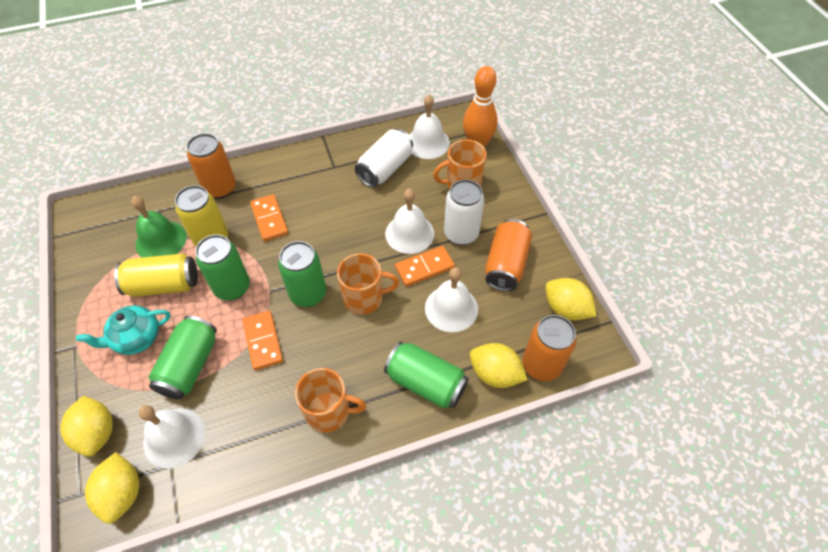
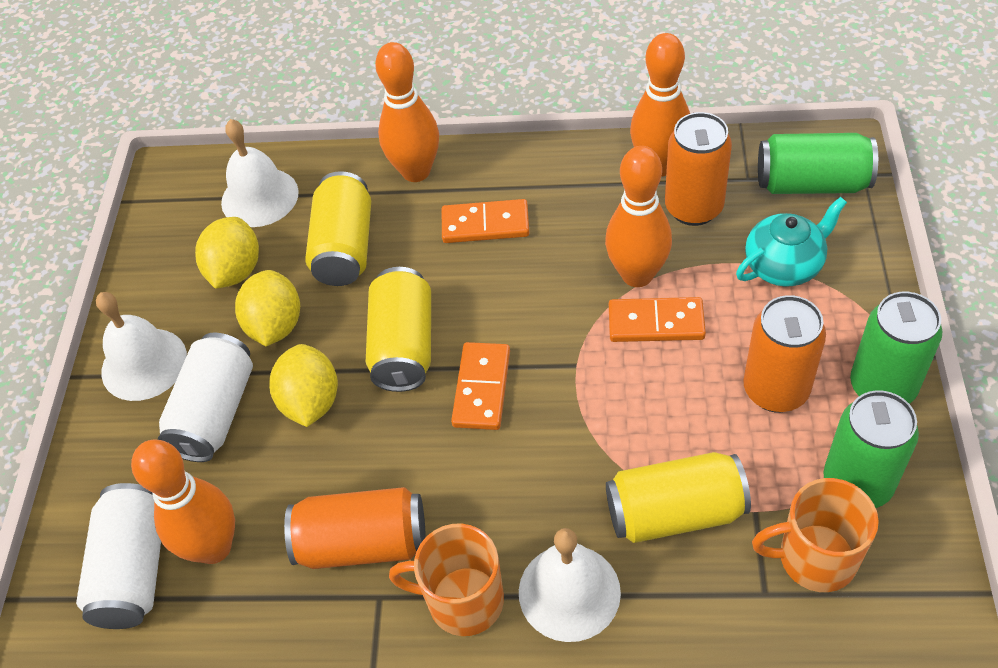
green bell: 1 -> 0
green can: 4 -> 3
orange bowling pin: 1 -> 4
orange mug: 3 -> 2
white bell: 4 -> 3
yellow can: 2 -> 3
yellow lemon: 4 -> 3

